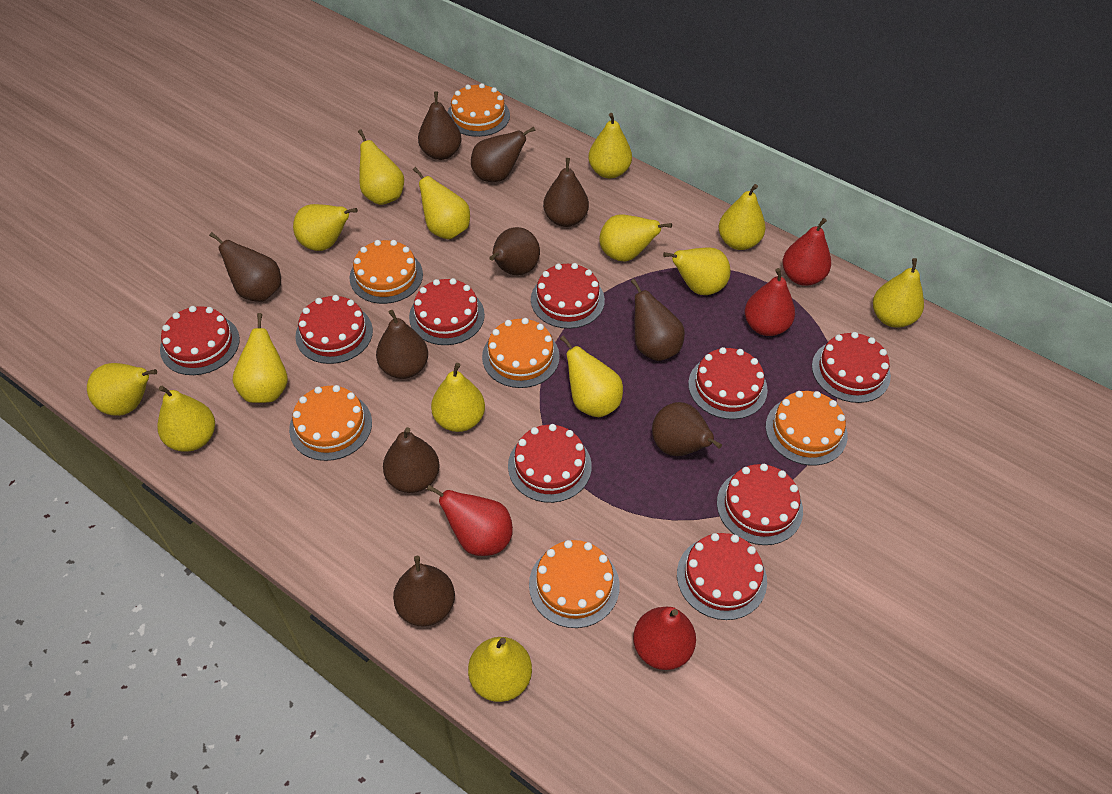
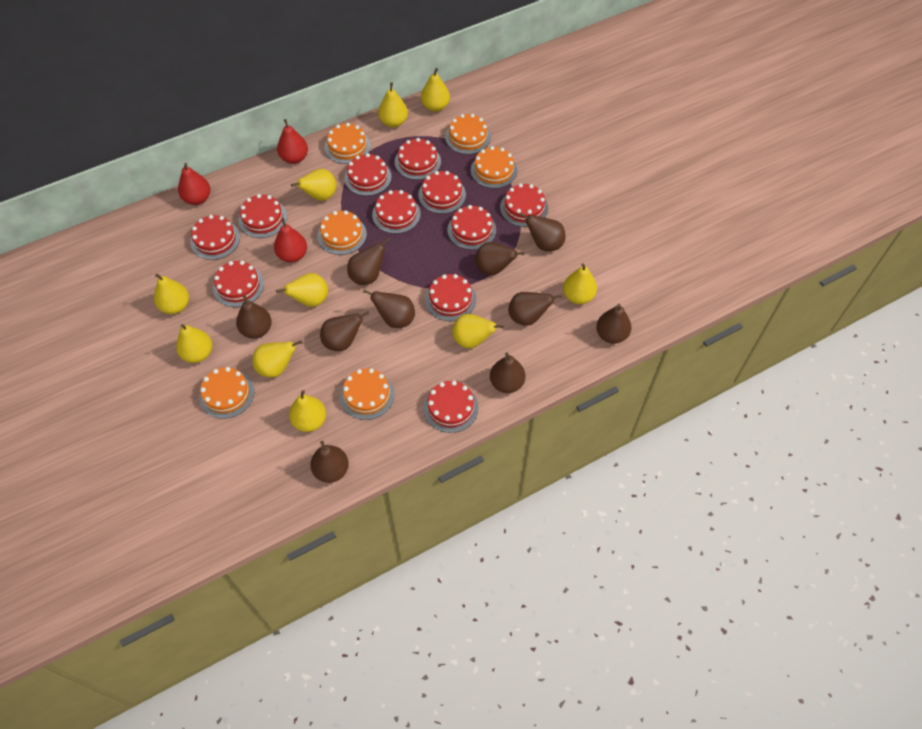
red cake: 9 -> 11
red pear: 4 -> 3
yellow pear: 14 -> 10

